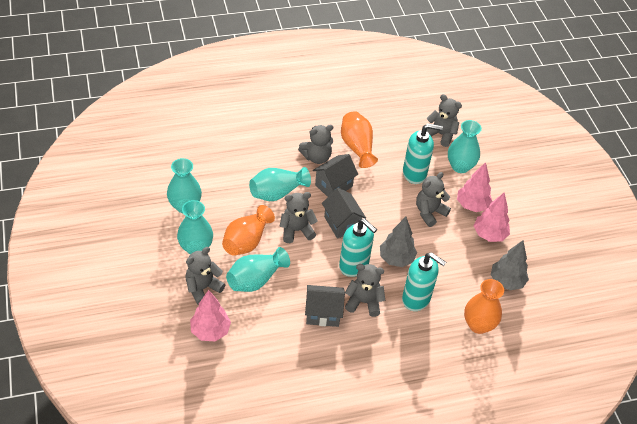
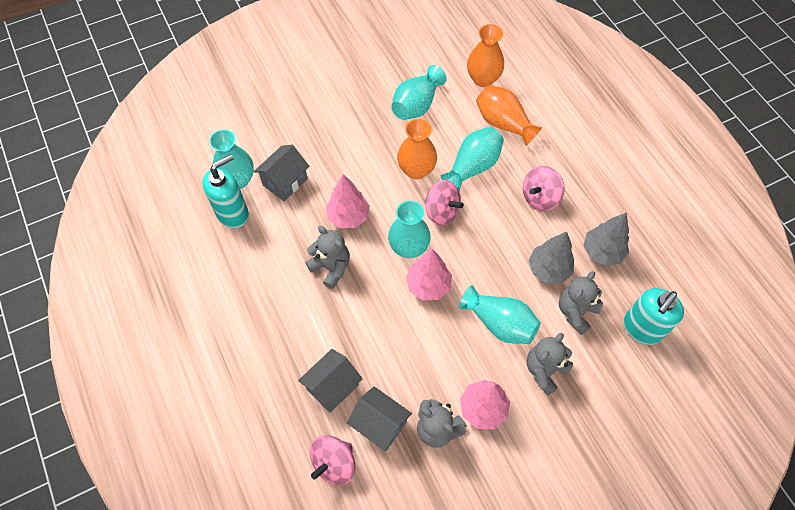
grey teddy bear: 6 -> 4
pink spinning top: 0 -> 3
turquoise soap dispenser: 3 -> 2

